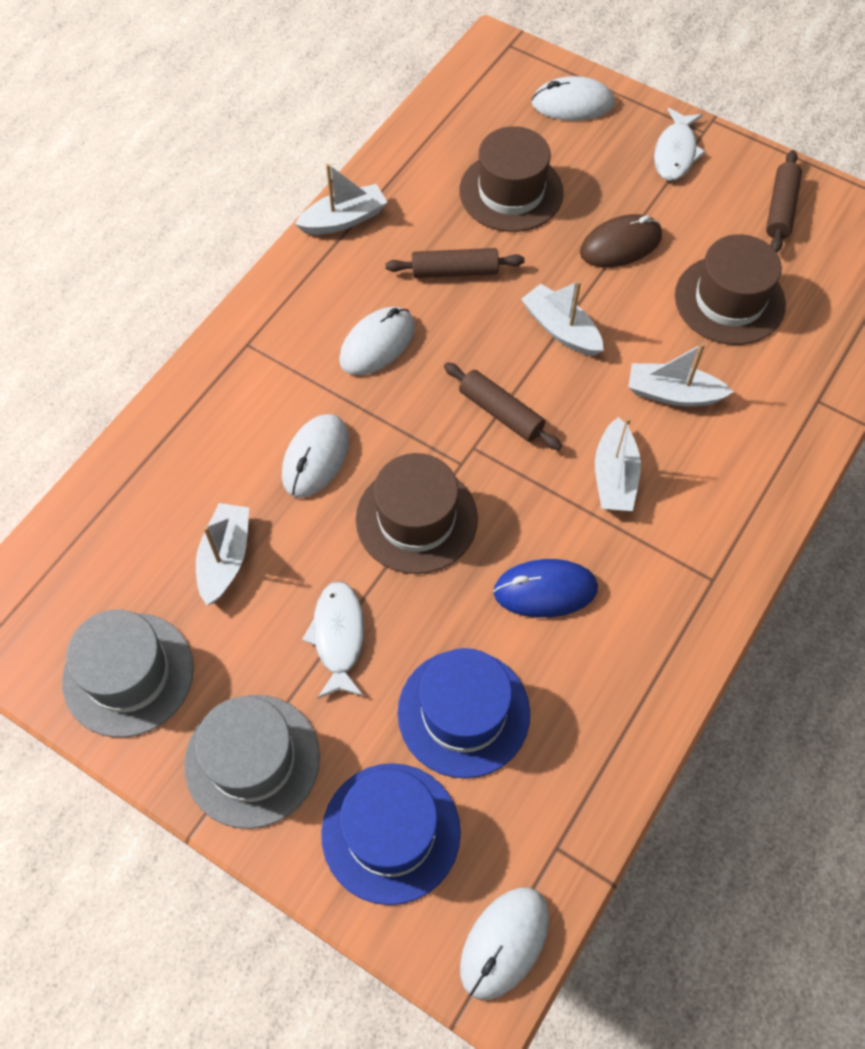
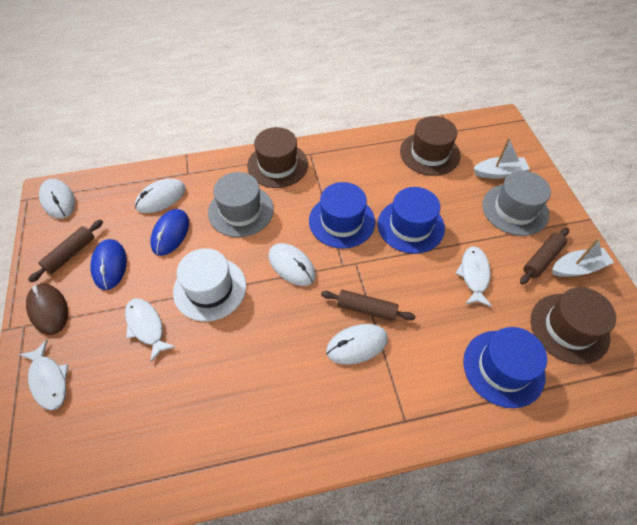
blue hat: 2 -> 3
blue mouse: 1 -> 2
white boat: 5 -> 2
white fish: 2 -> 3
white hat: 0 -> 1

